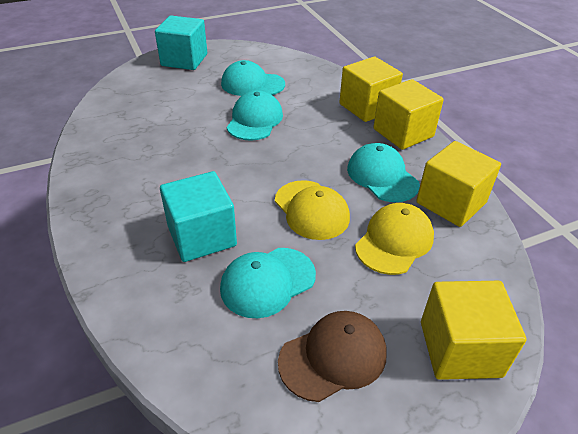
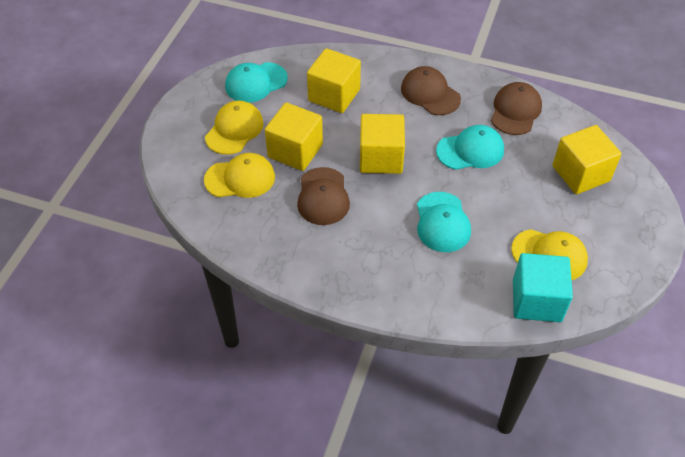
brown cap: 1 -> 3
turquoise cap: 4 -> 3
turquoise cube: 2 -> 1
yellow cap: 2 -> 3

